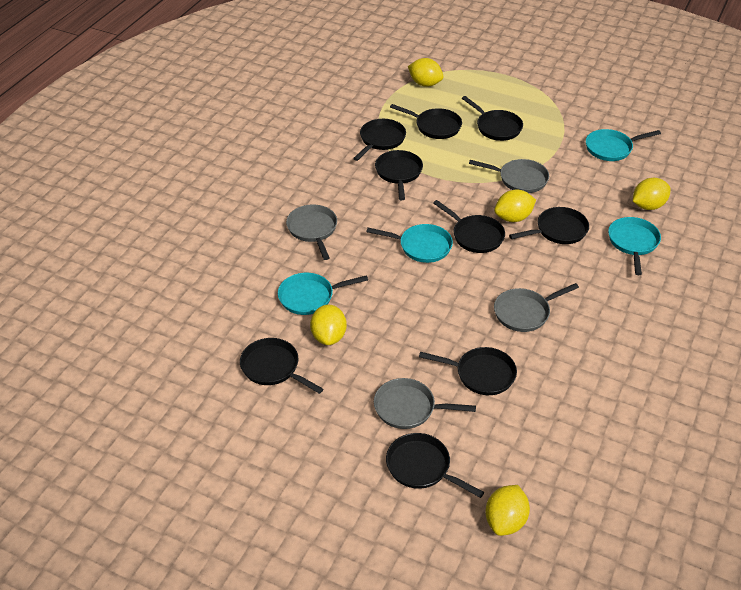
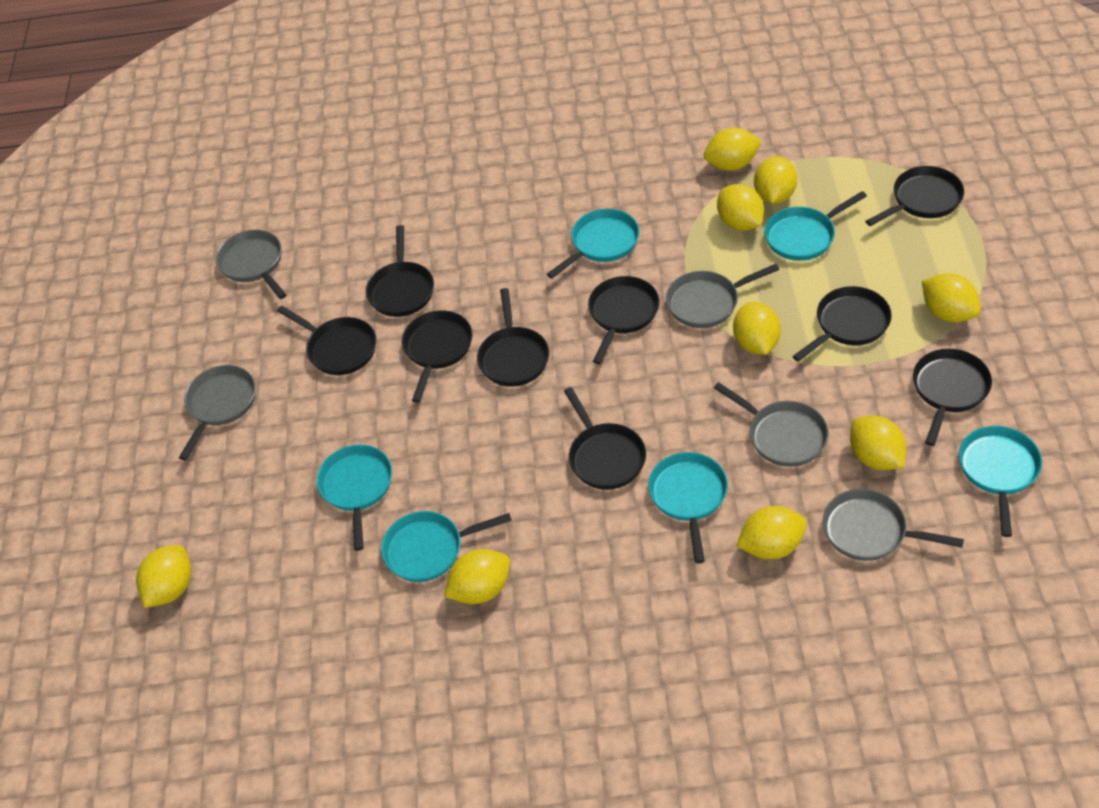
grey pan: 4 -> 5
turquoise pan: 4 -> 6
yellow lemon: 5 -> 9

